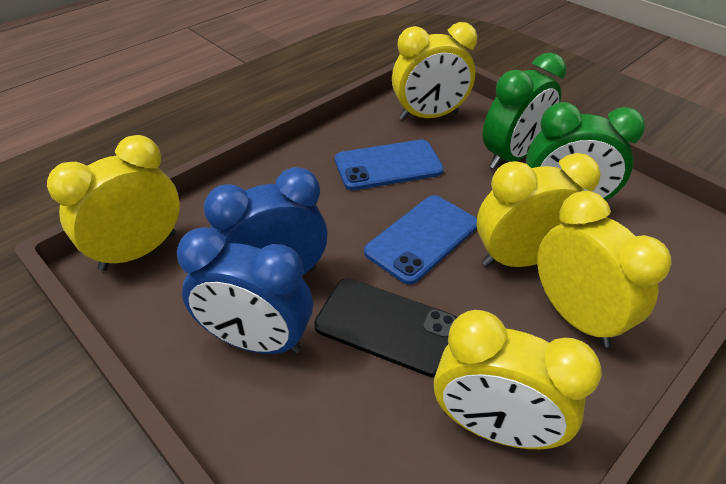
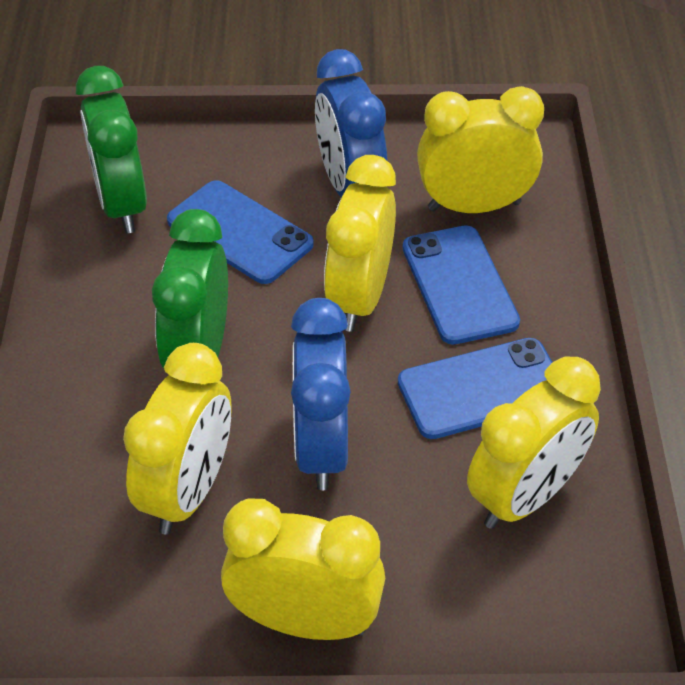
black phone: 1 -> 0
blue phone: 2 -> 3

